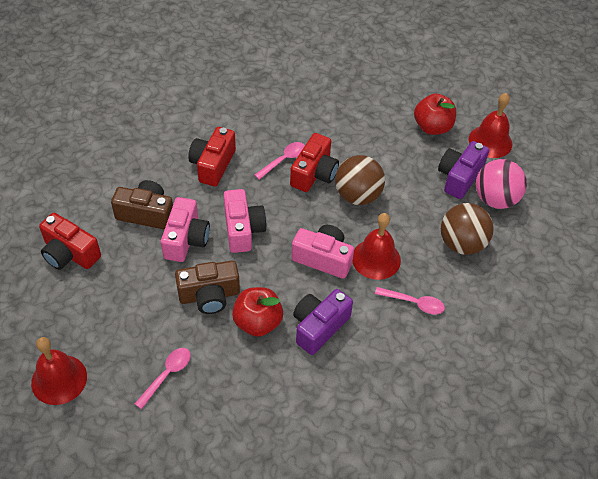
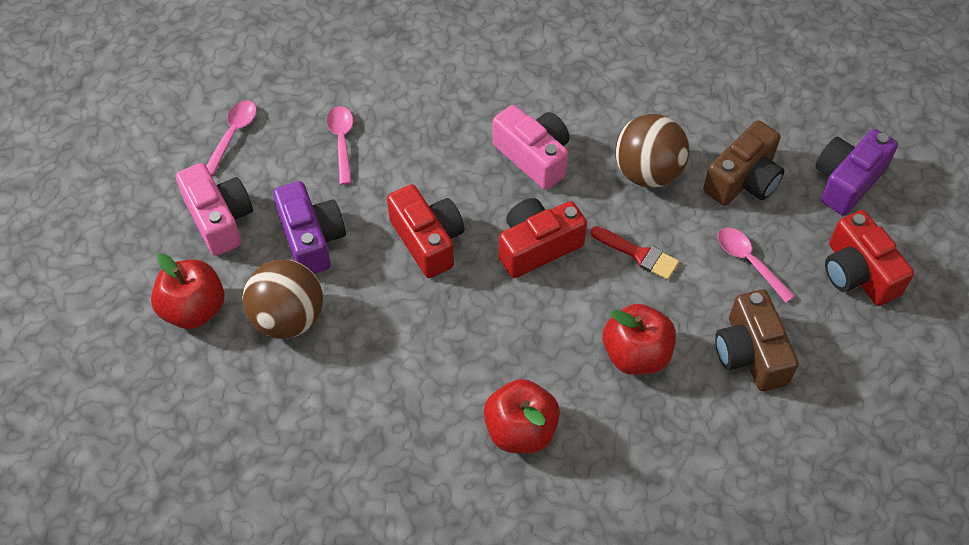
pink ball: 1 -> 0
pink camera: 3 -> 2
red apple: 2 -> 3
red bell: 3 -> 0
red brush: 0 -> 1

